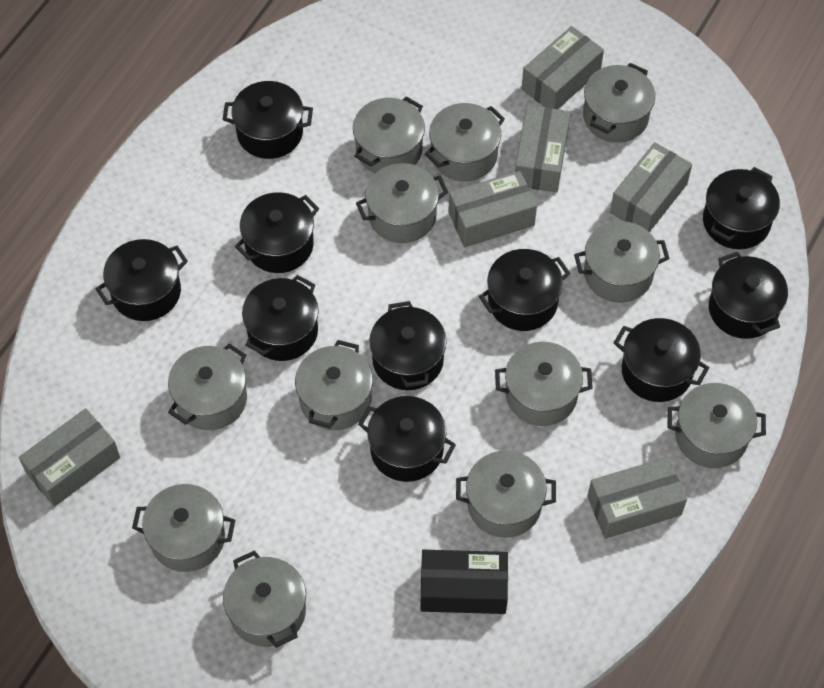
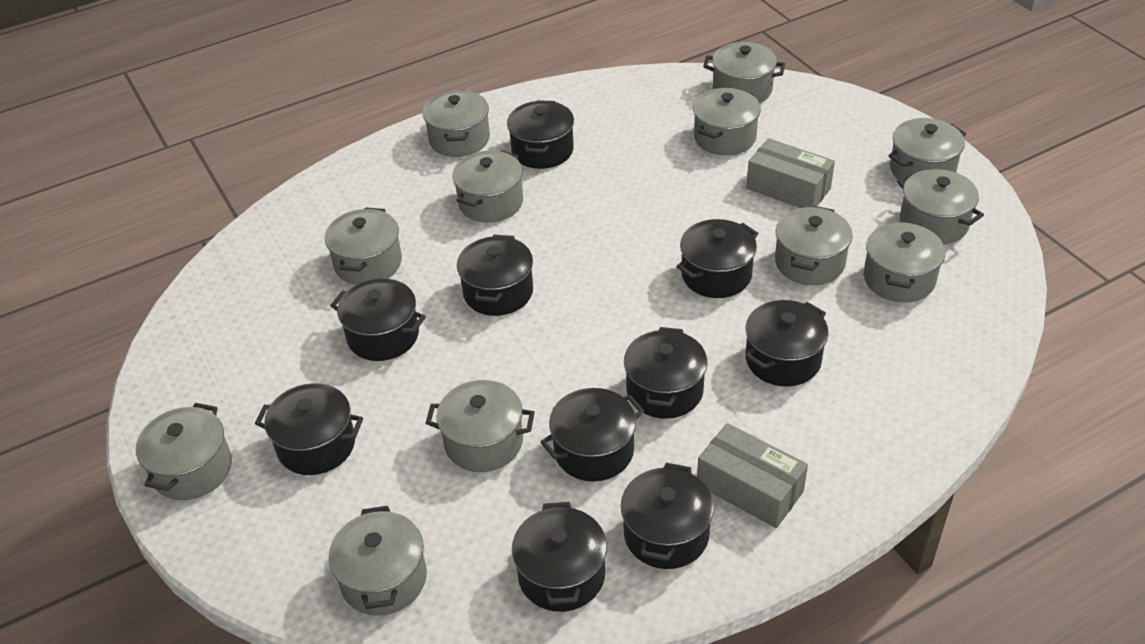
black box: 1 -> 0
grey box: 6 -> 2

